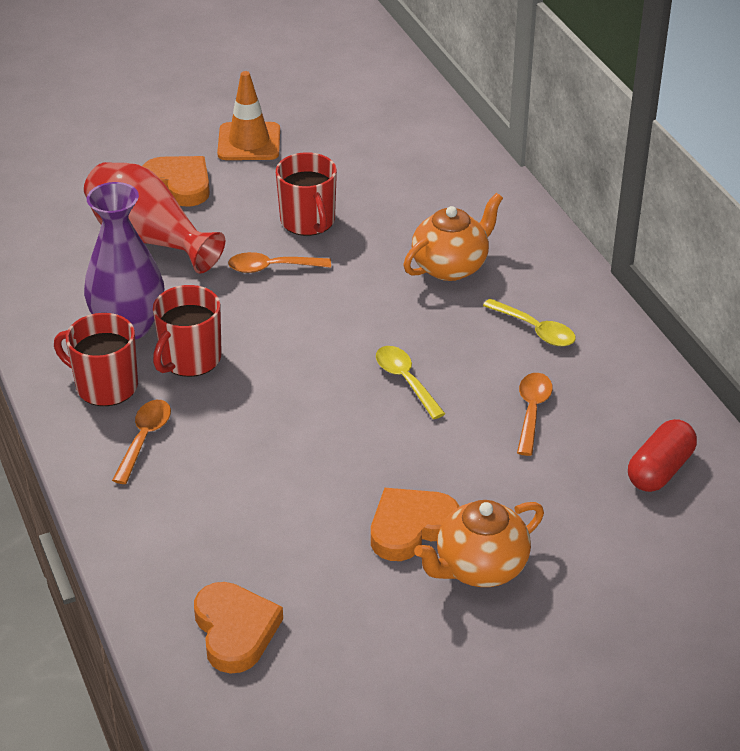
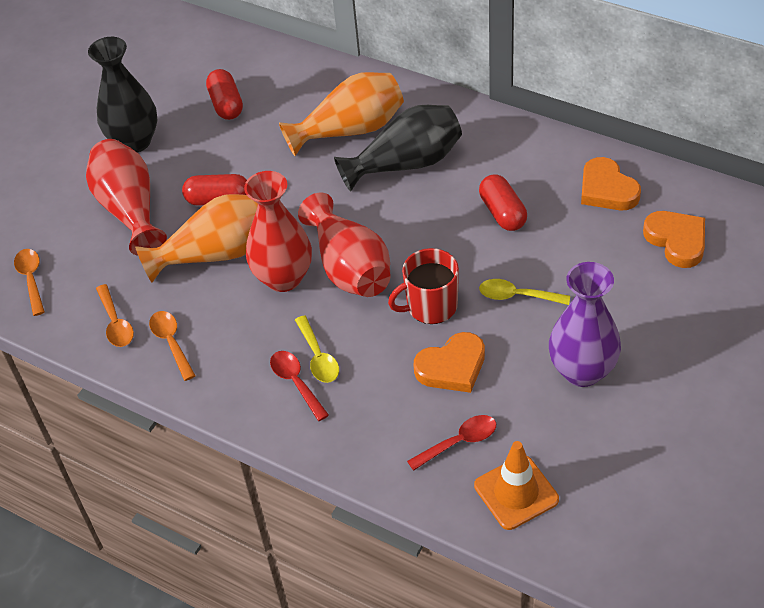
black vase: 0 -> 2
orange teapot: 2 -> 0
orange vase: 0 -> 2
red capsule: 1 -> 3
red mug: 3 -> 1
red spoon: 0 -> 2
red vase: 1 -> 3

